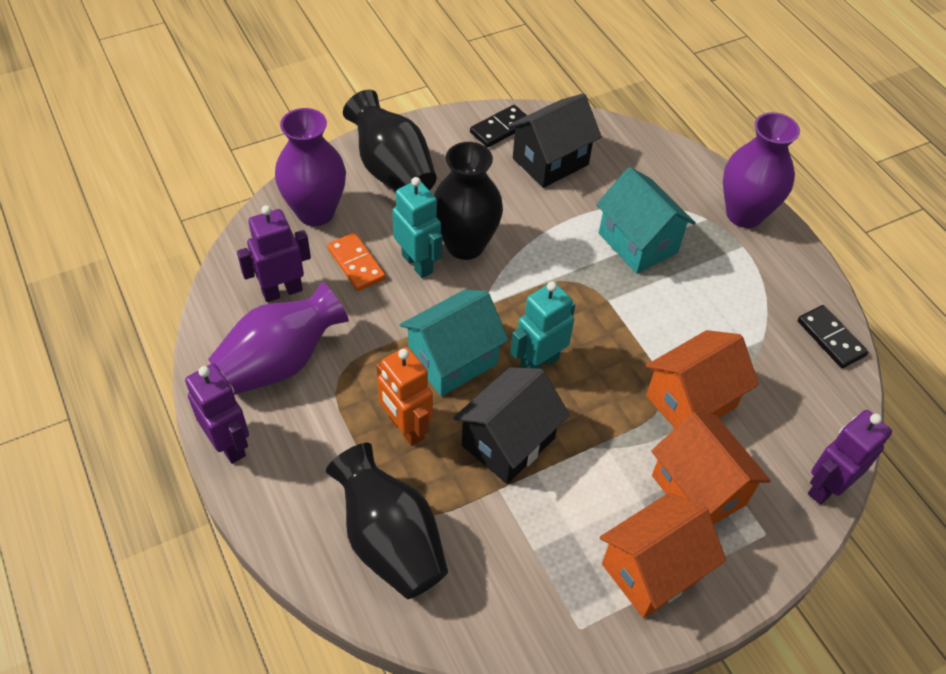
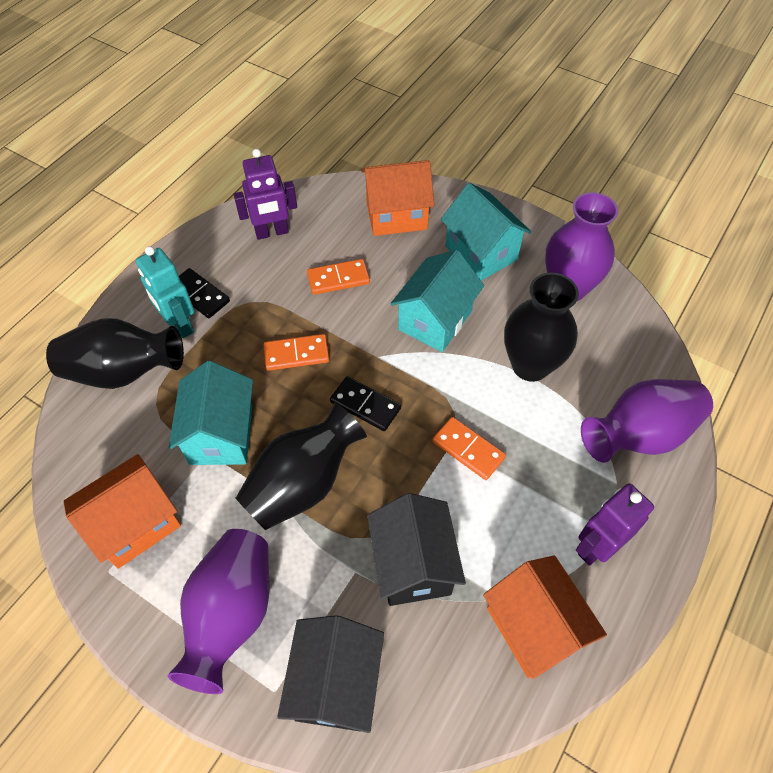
orange domino: 1 -> 3
orange robot: 1 -> 0
purple robot: 3 -> 2
turquoise house: 2 -> 3
turquoise robot: 2 -> 1

